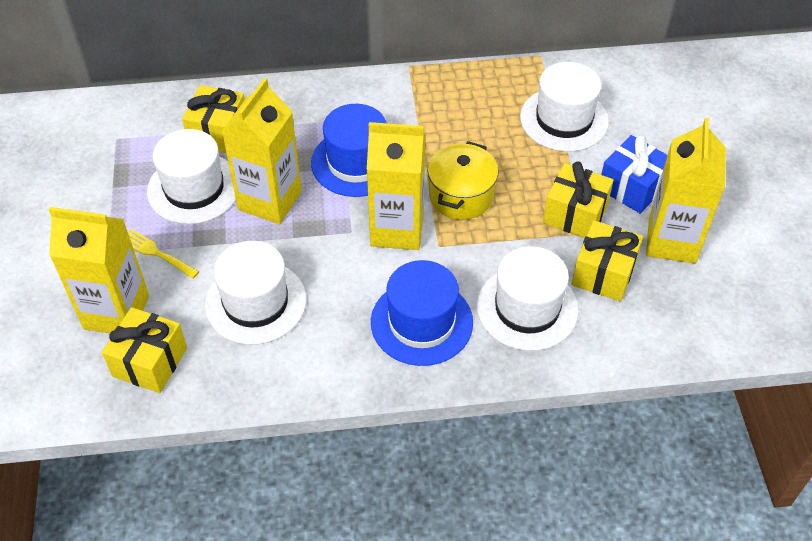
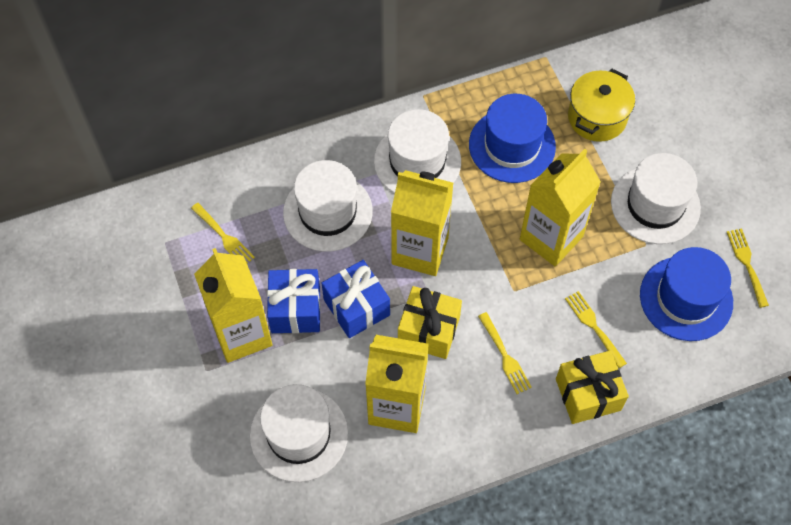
blue gift: 1 -> 2
yellow fork: 1 -> 4
yellow gift: 4 -> 2

